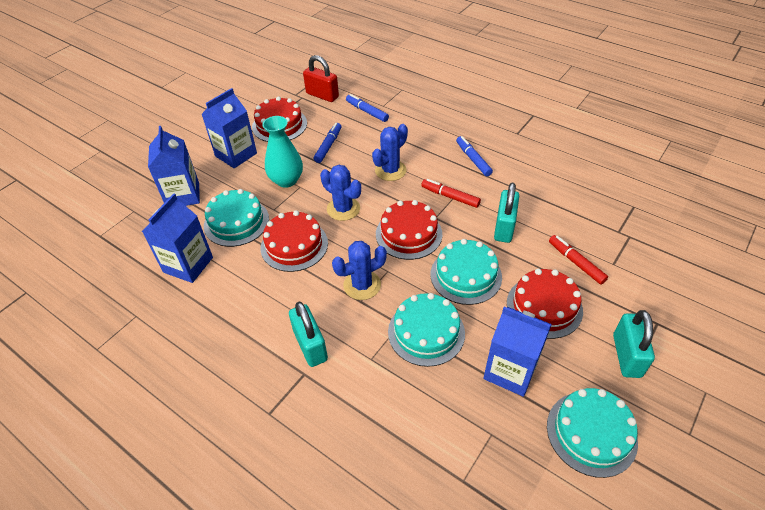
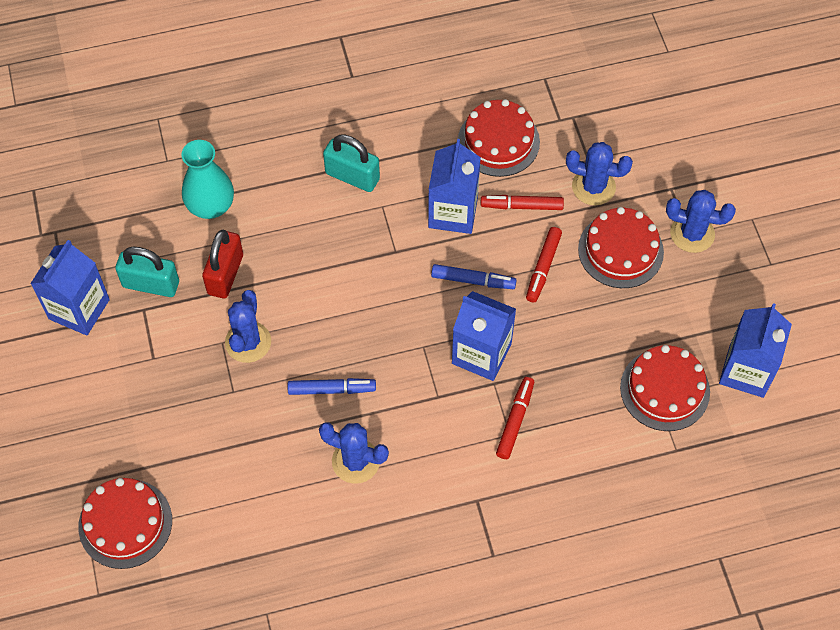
blue cactus: 3 -> 4
blue marker: 3 -> 2
red marker: 2 -> 3
turquoise cake: 4 -> 0
turquoise padlock: 3 -> 2

